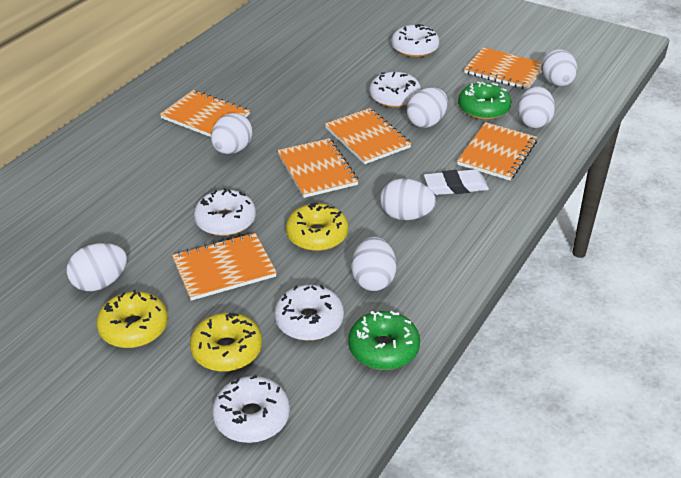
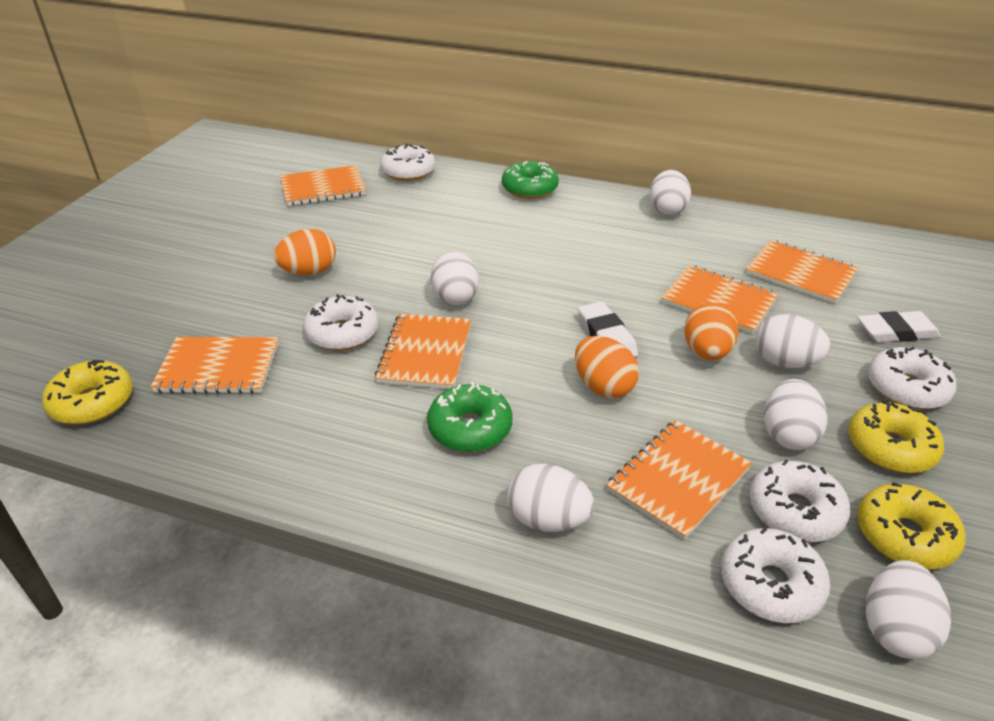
orange egg: 0 -> 3
white egg: 7 -> 6
white eraser: 1 -> 2

